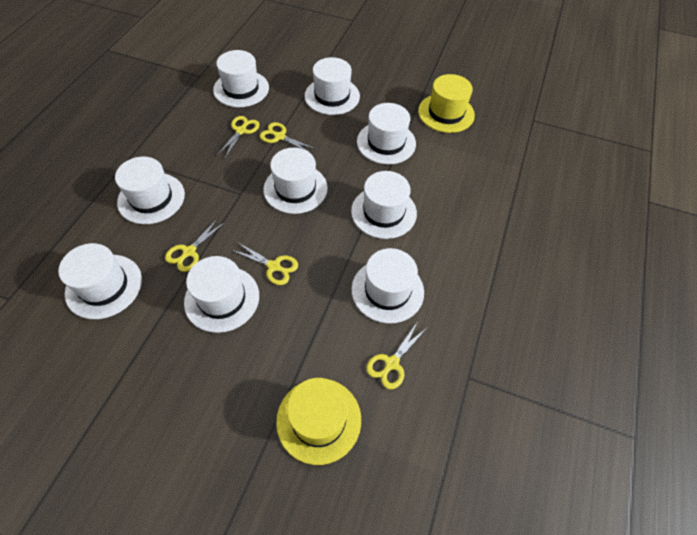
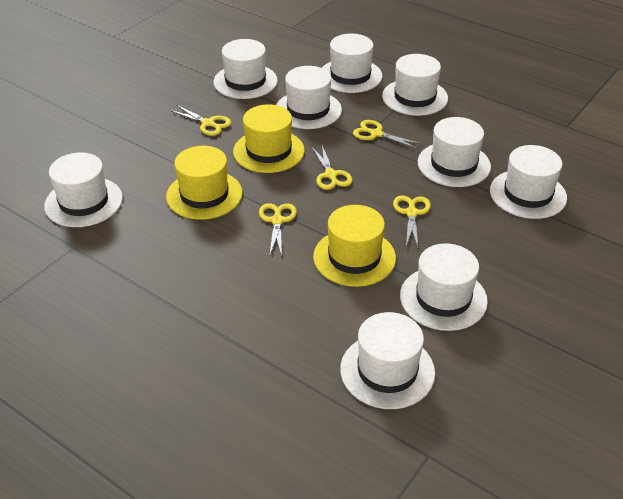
yellow hat: 2 -> 3

